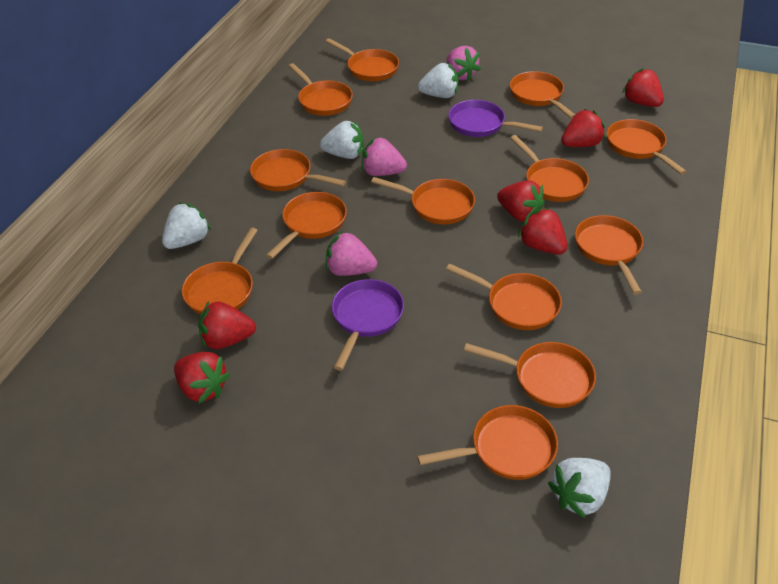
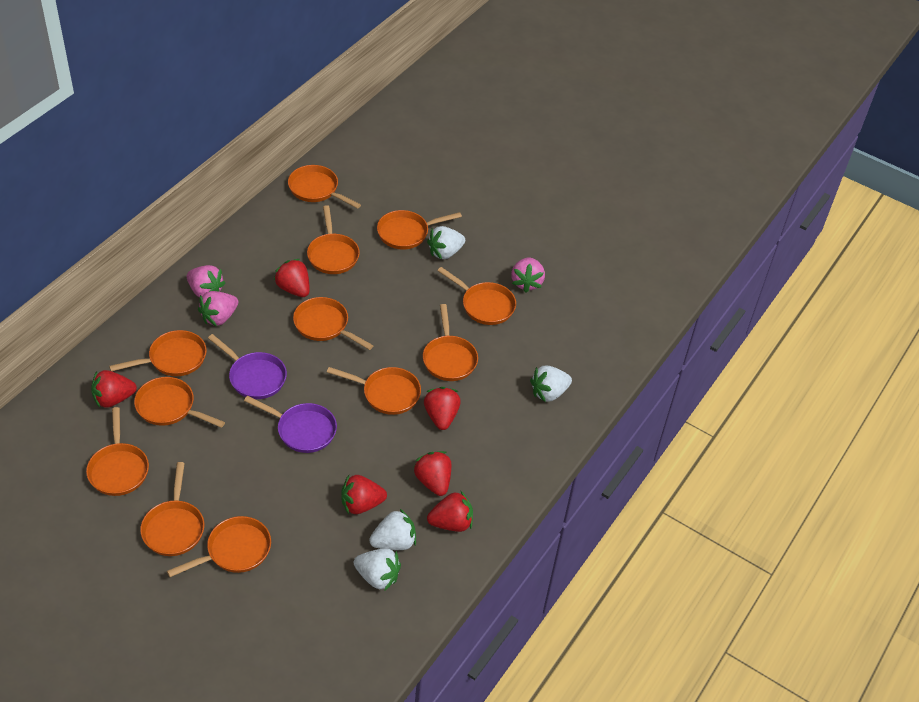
orange pan: 13 -> 12

